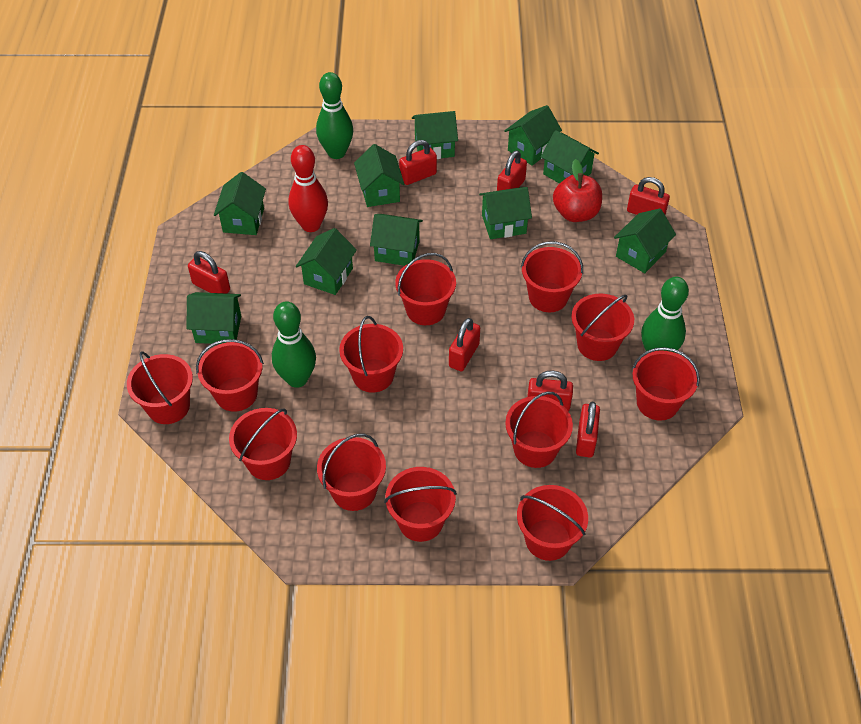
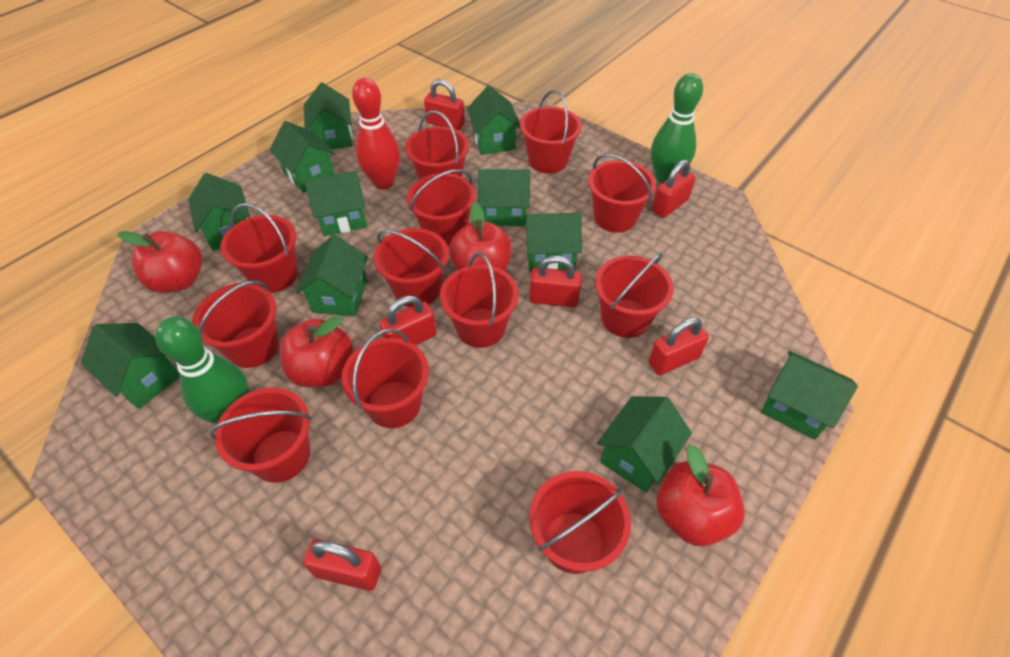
green bowling pin: 3 -> 2
green house: 10 -> 11
red apple: 1 -> 4
red padlock: 7 -> 6

